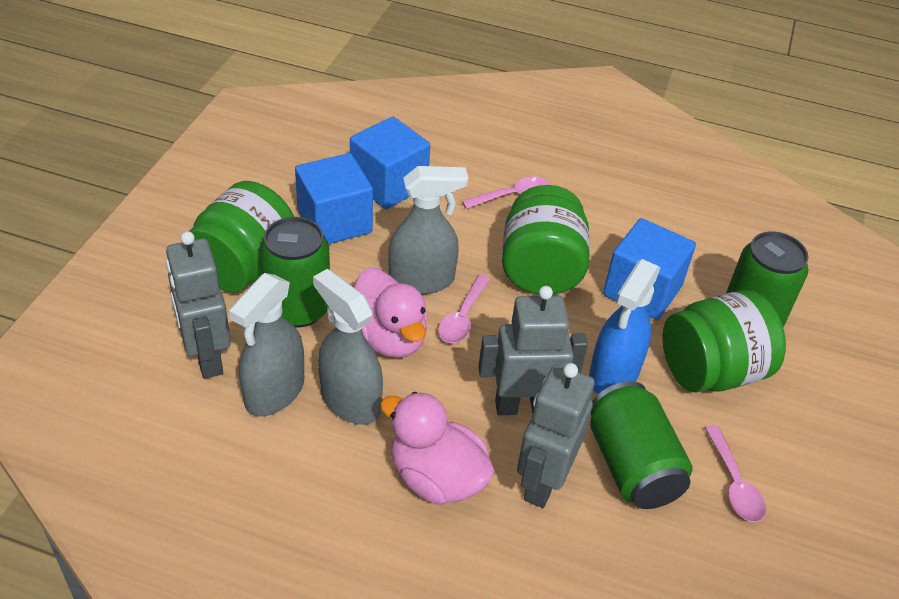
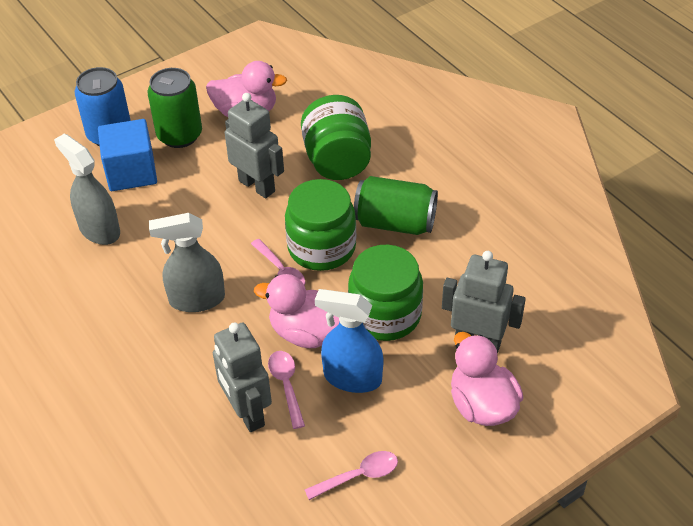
blue can: 0 -> 1
blue cube: 3 -> 1
green can: 3 -> 2
grey spray bottle: 3 -> 2
pink duck: 2 -> 3

